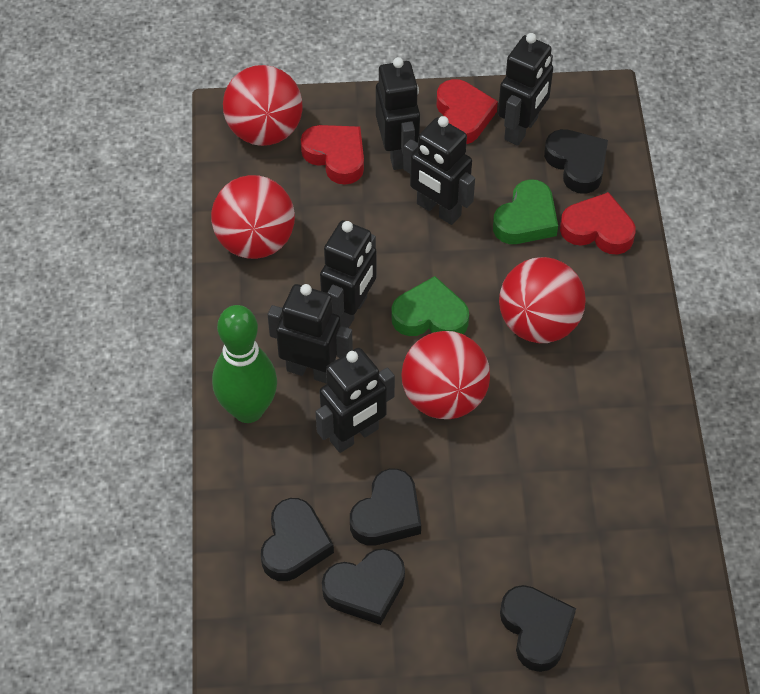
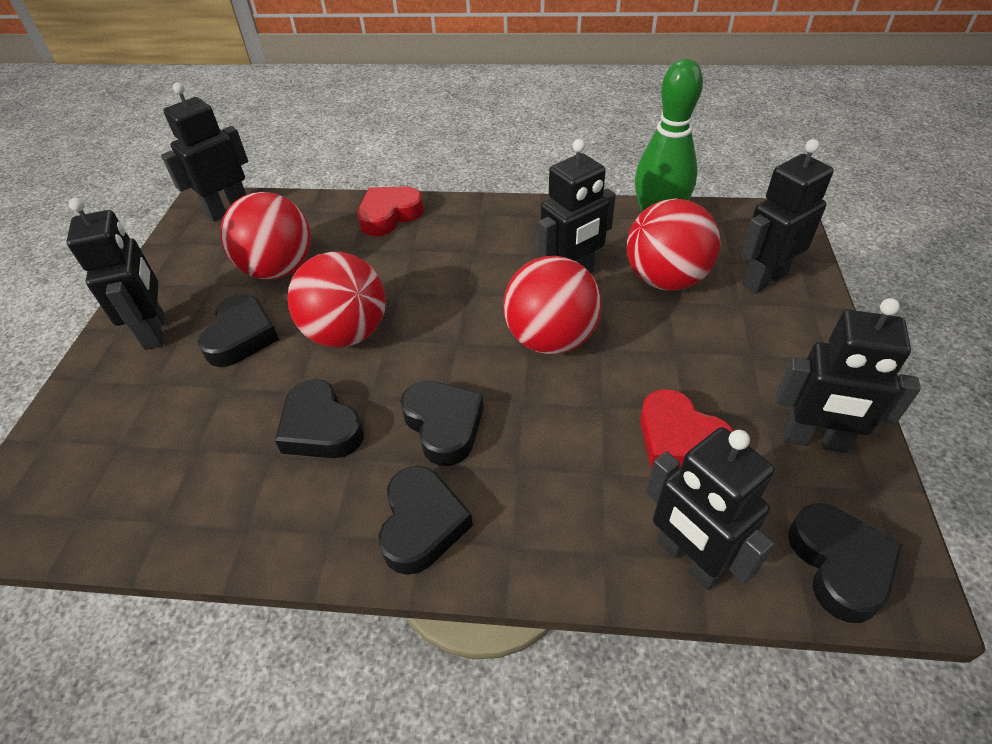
green heart: 2 -> 0
red heart: 3 -> 2

